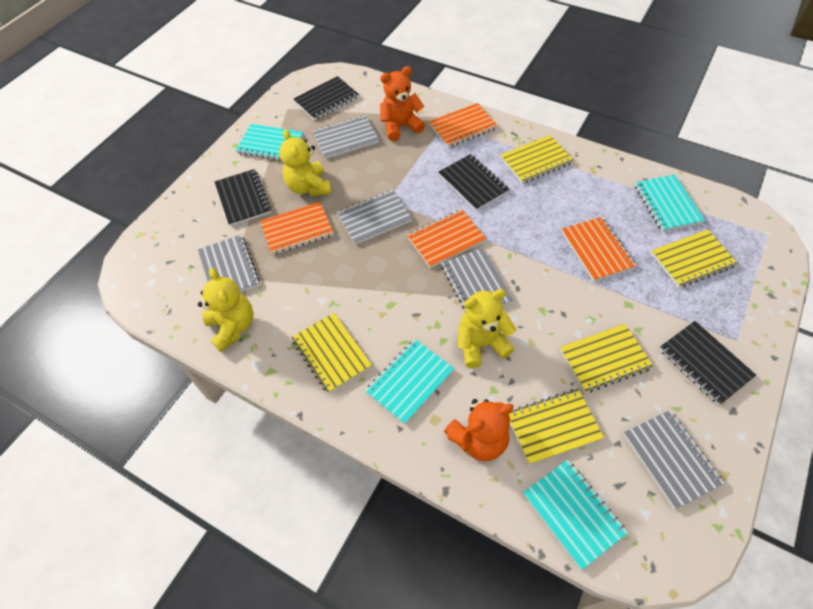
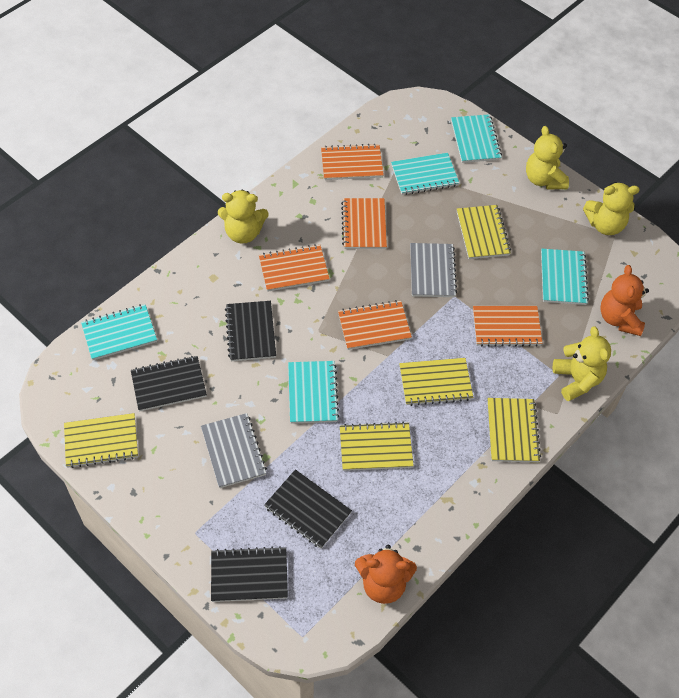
grey notebook: 5 -> 2
orange notebook: 4 -> 5
turquoise notebook: 4 -> 5
yellow teddy bear: 3 -> 4

